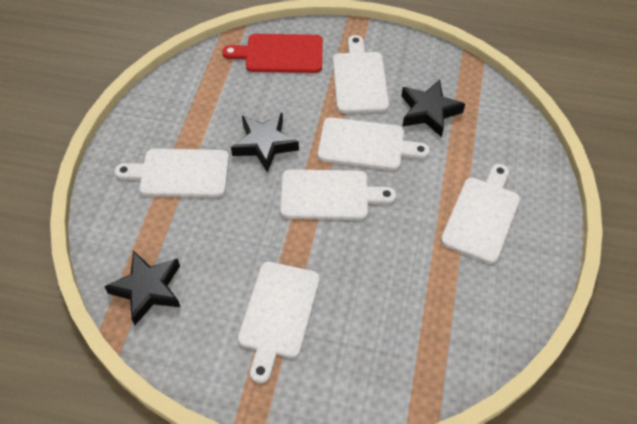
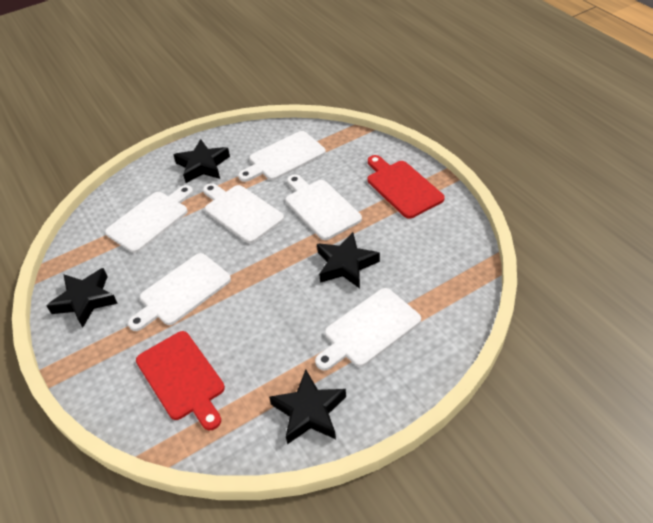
black star: 3 -> 4
red cutting board: 1 -> 2

